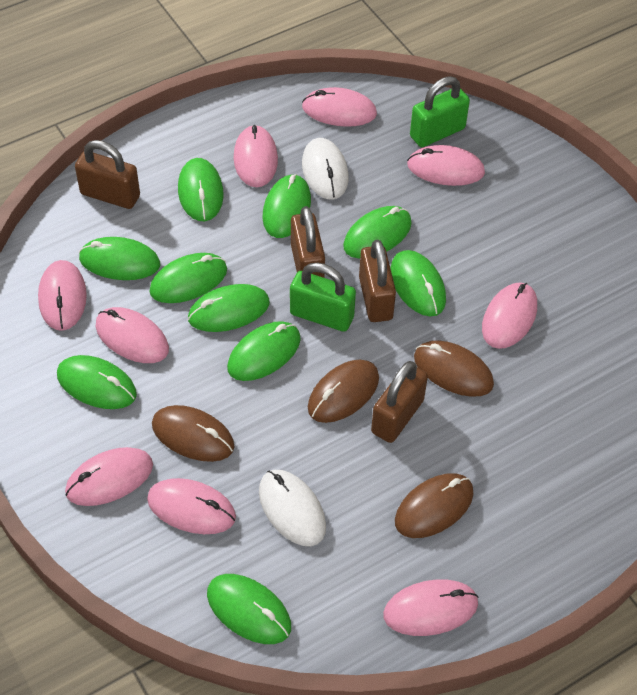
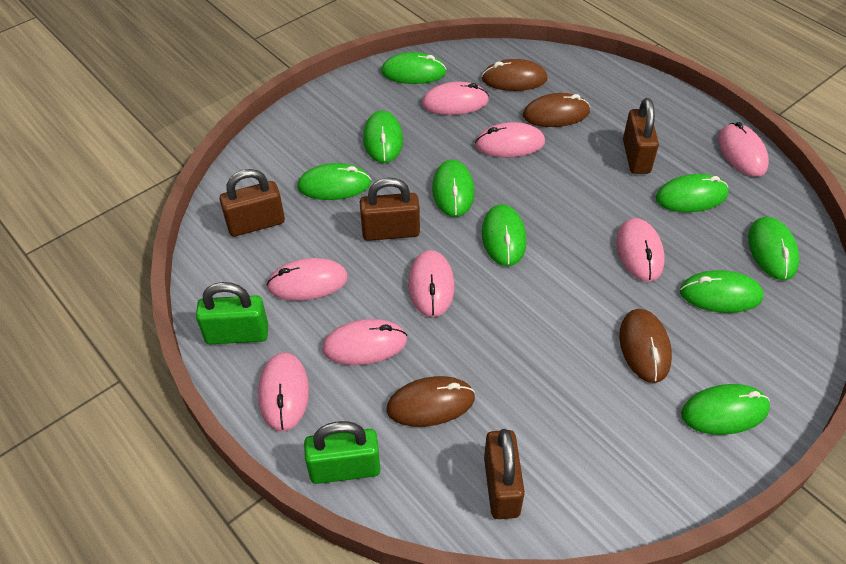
green mouse: 10 -> 9
pink mouse: 9 -> 8
white mouse: 2 -> 0

